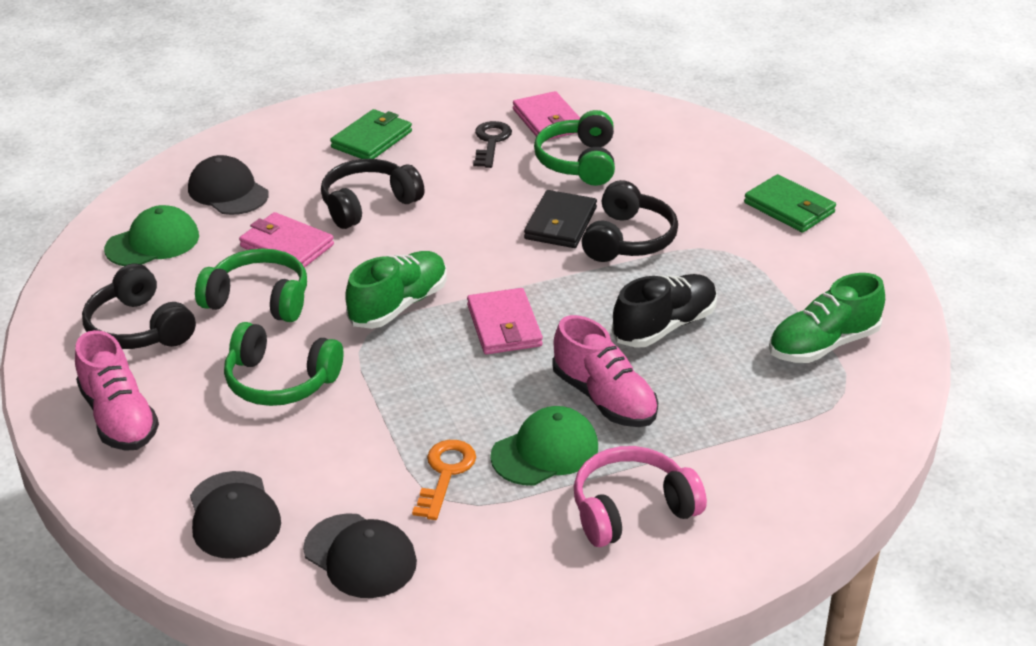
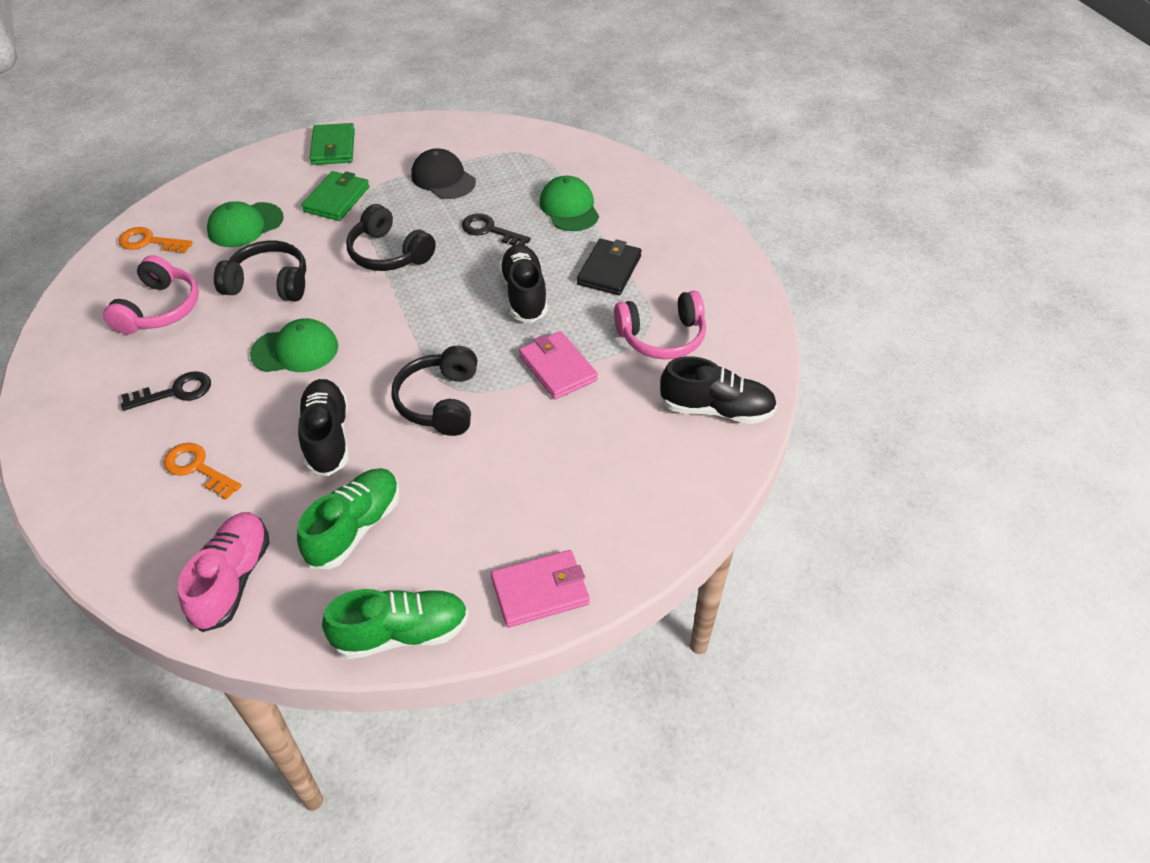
black cap: 3 -> 1
black key: 1 -> 2
black shoe: 1 -> 3
green cap: 2 -> 3
green headphones: 3 -> 0
orange key: 1 -> 2
pink headphones: 1 -> 2
pink shoe: 2 -> 1
pink wallet: 3 -> 2

